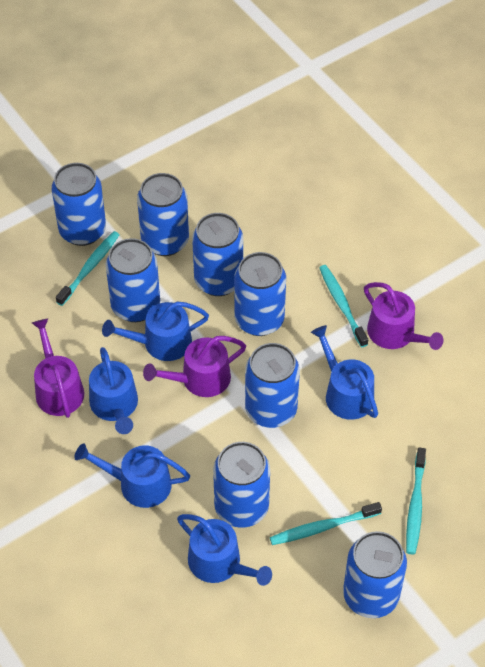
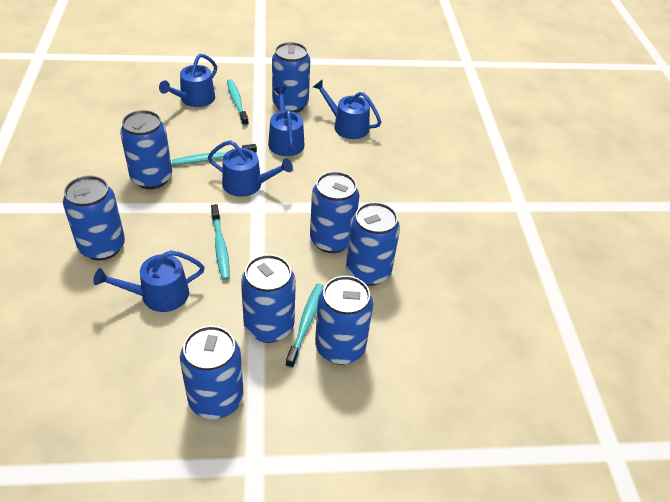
purple watering can: 3 -> 0

